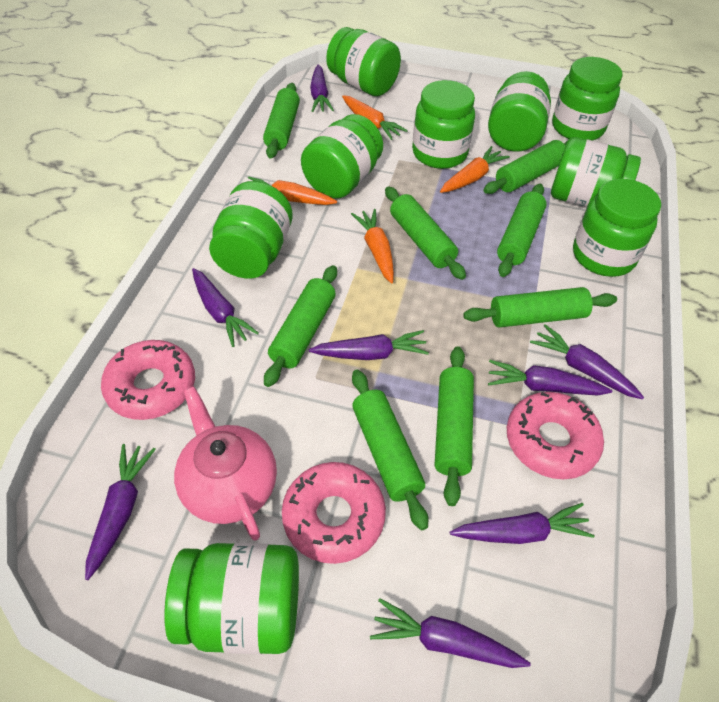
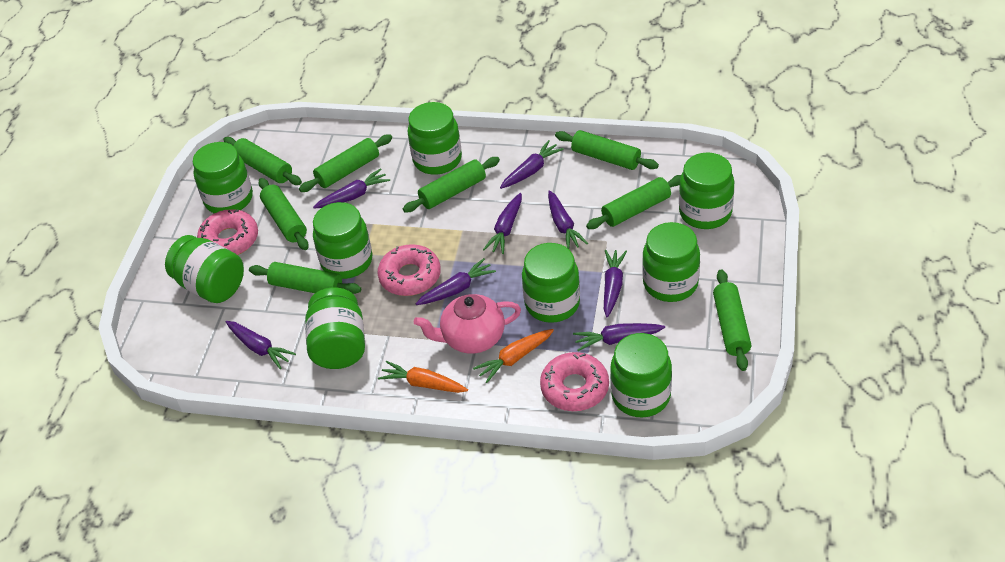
orange carrot: 4 -> 2

